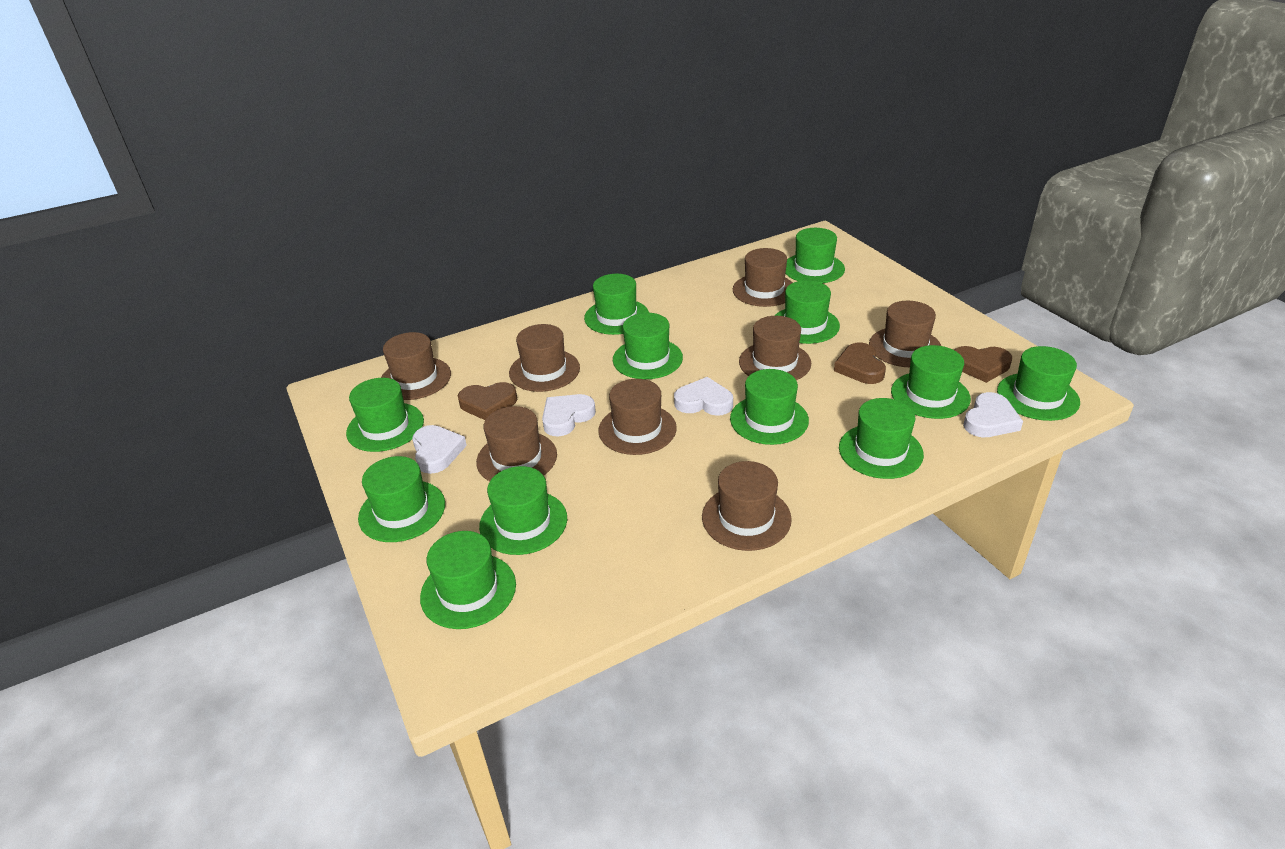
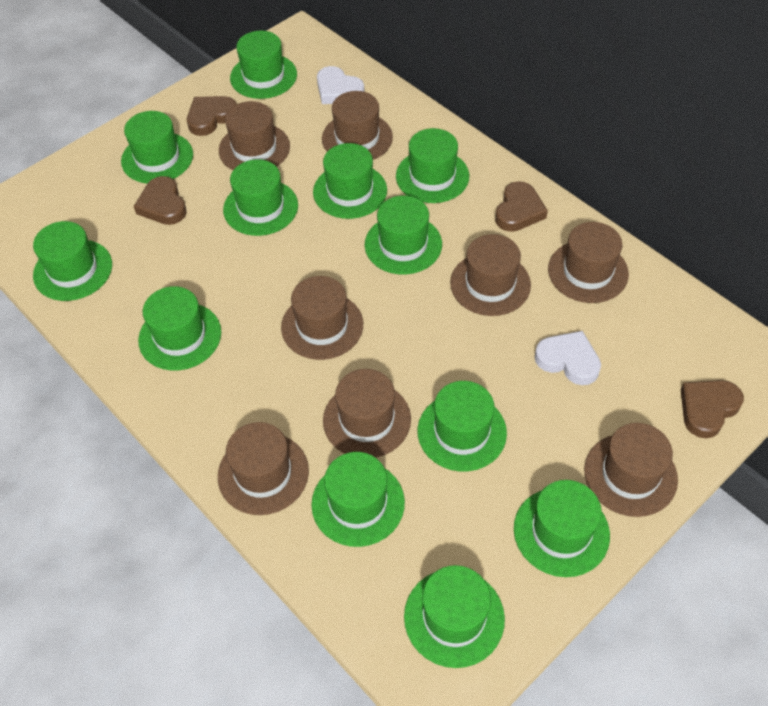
brown heart: 3 -> 4
white heart: 4 -> 2

